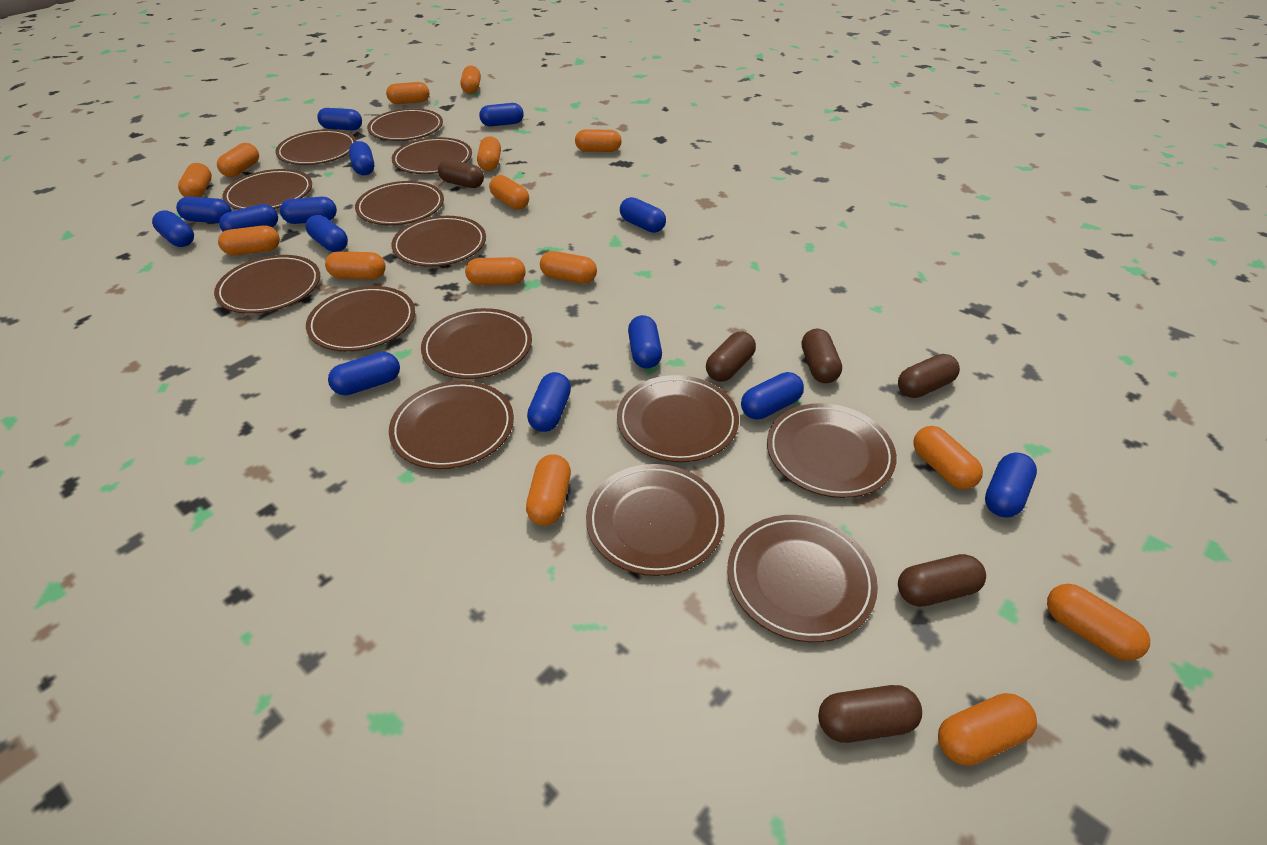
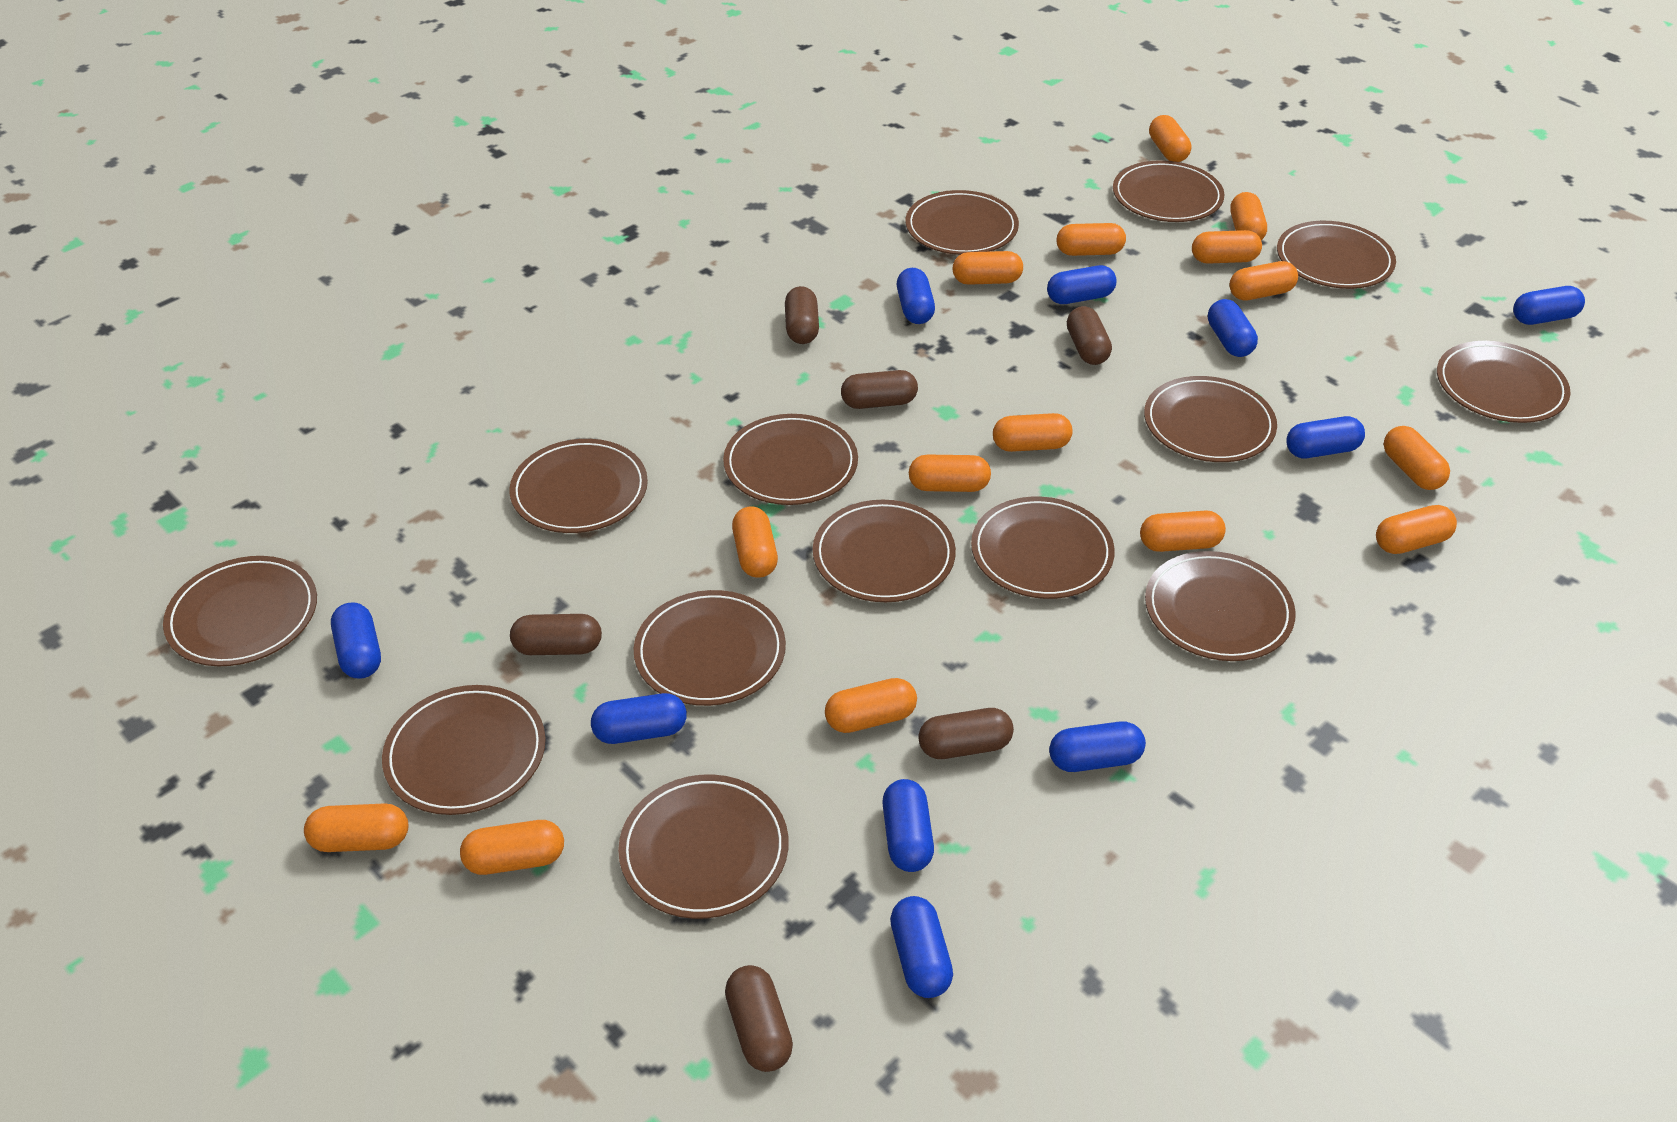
blue capsule: 14 -> 10

